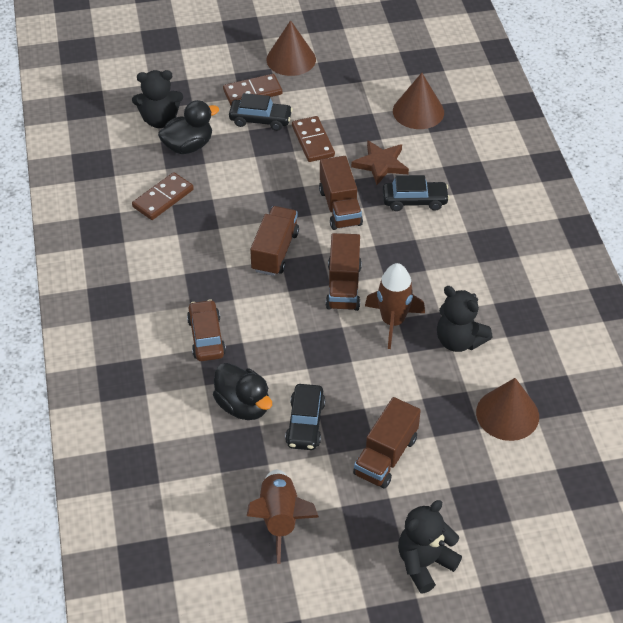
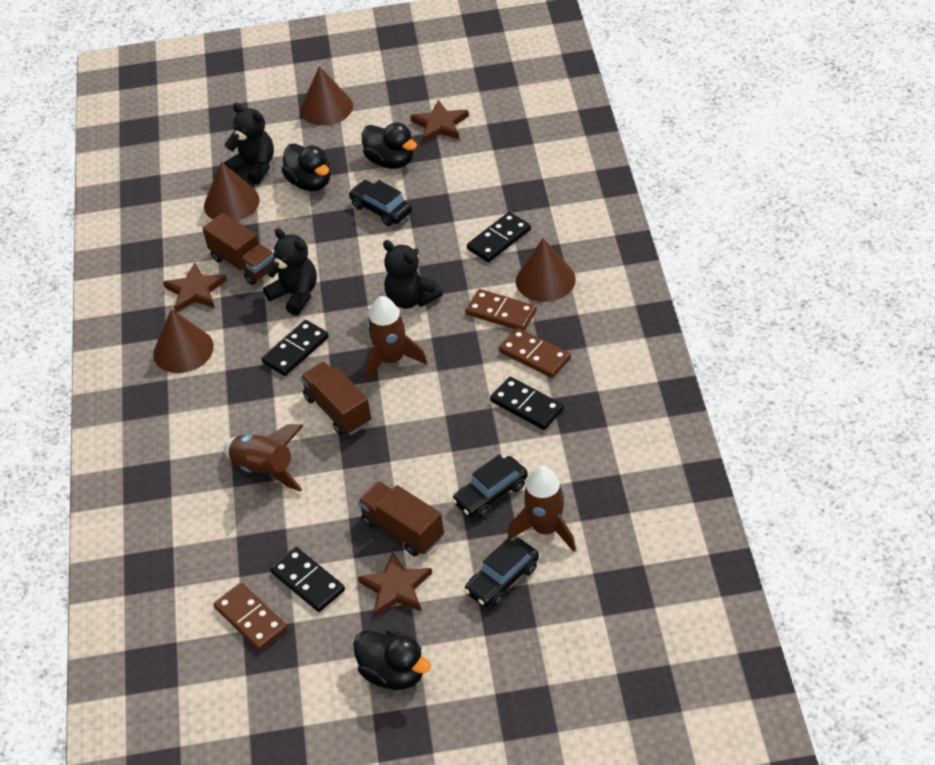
black domino: 0 -> 4
black duck: 2 -> 3
brown car: 1 -> 0
brown cone: 3 -> 4
brown rocket: 2 -> 3
brown star: 1 -> 3
brown truck: 4 -> 3

